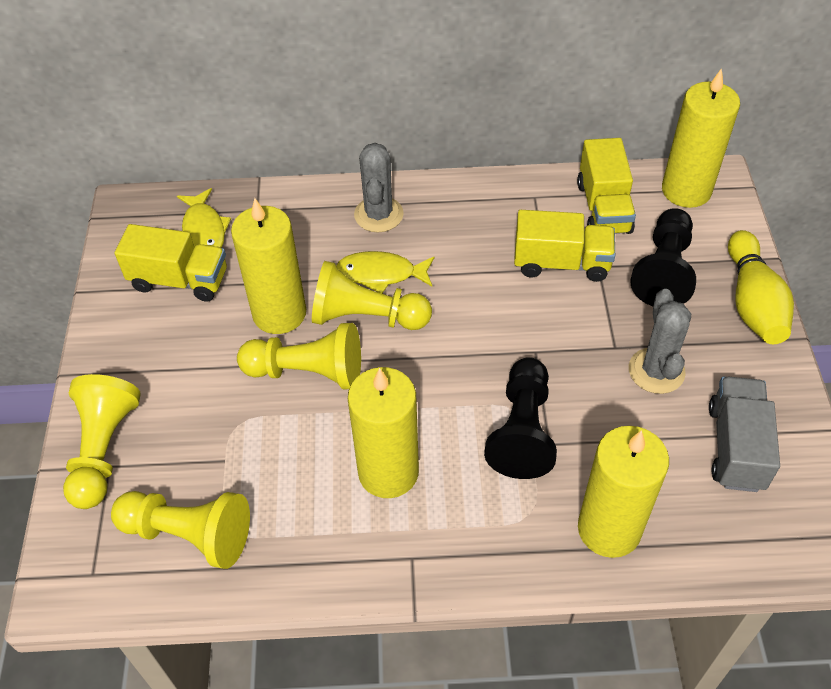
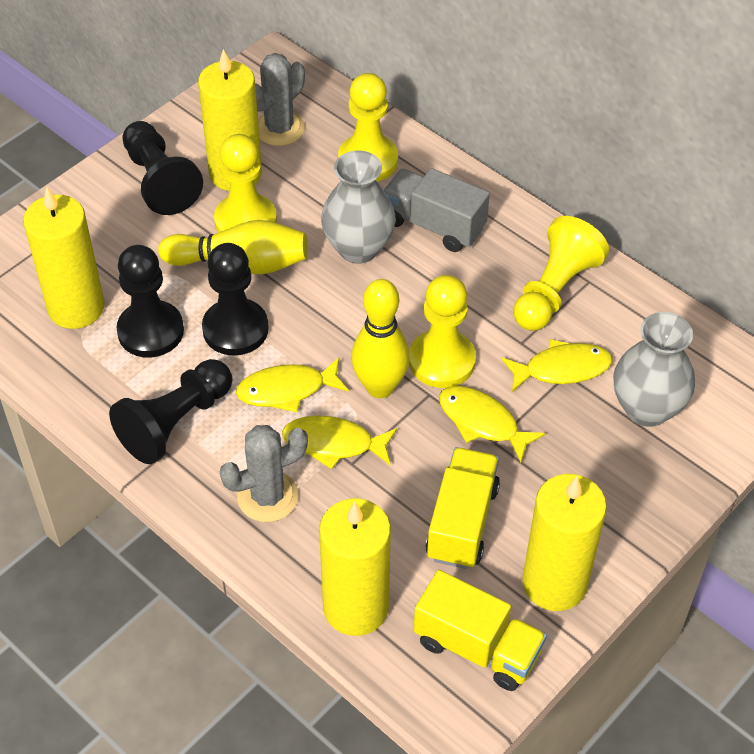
black pawn: 2 -> 4
grey vase: 0 -> 2
yellow bowling pin: 1 -> 2
yellow fish: 2 -> 4
yellow truck: 3 -> 2

